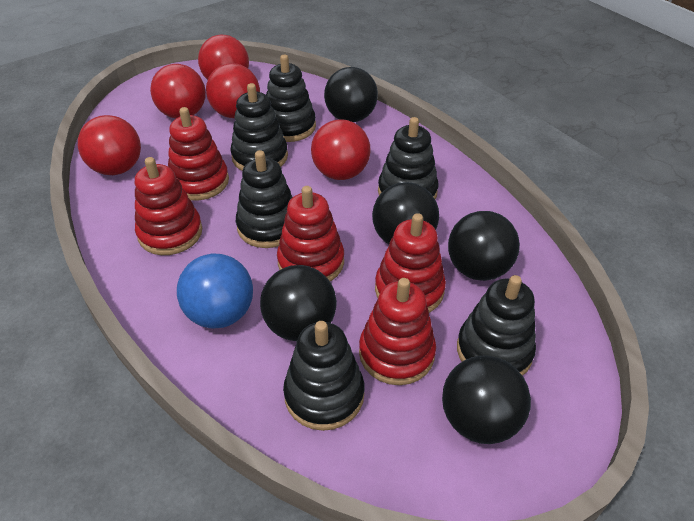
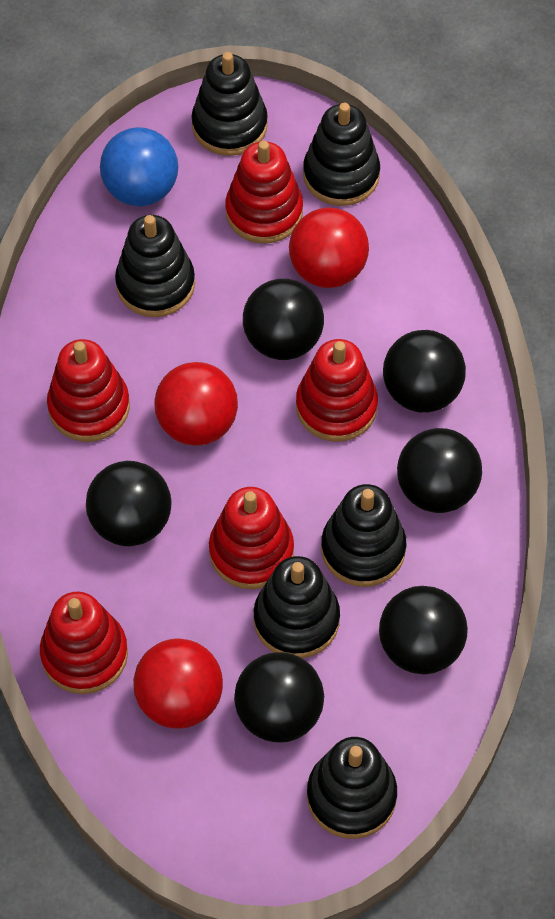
black ball: 5 -> 6
red ball: 5 -> 3

